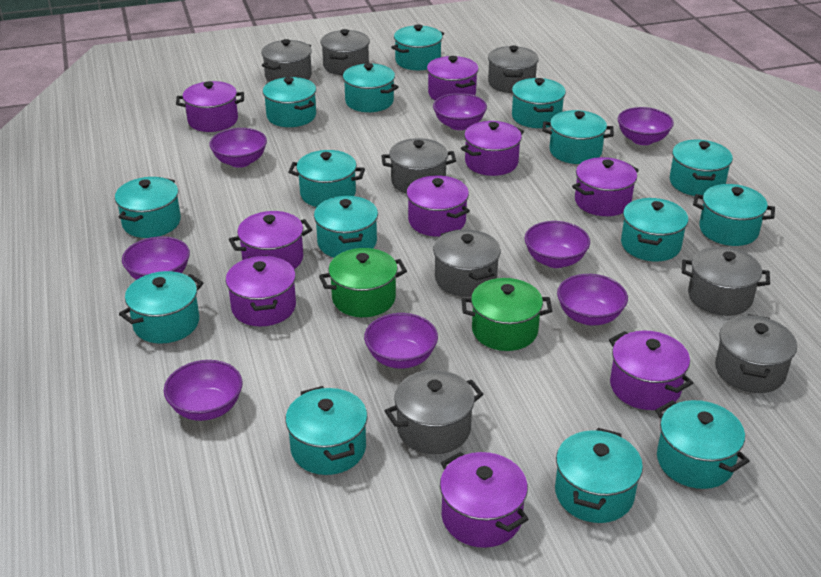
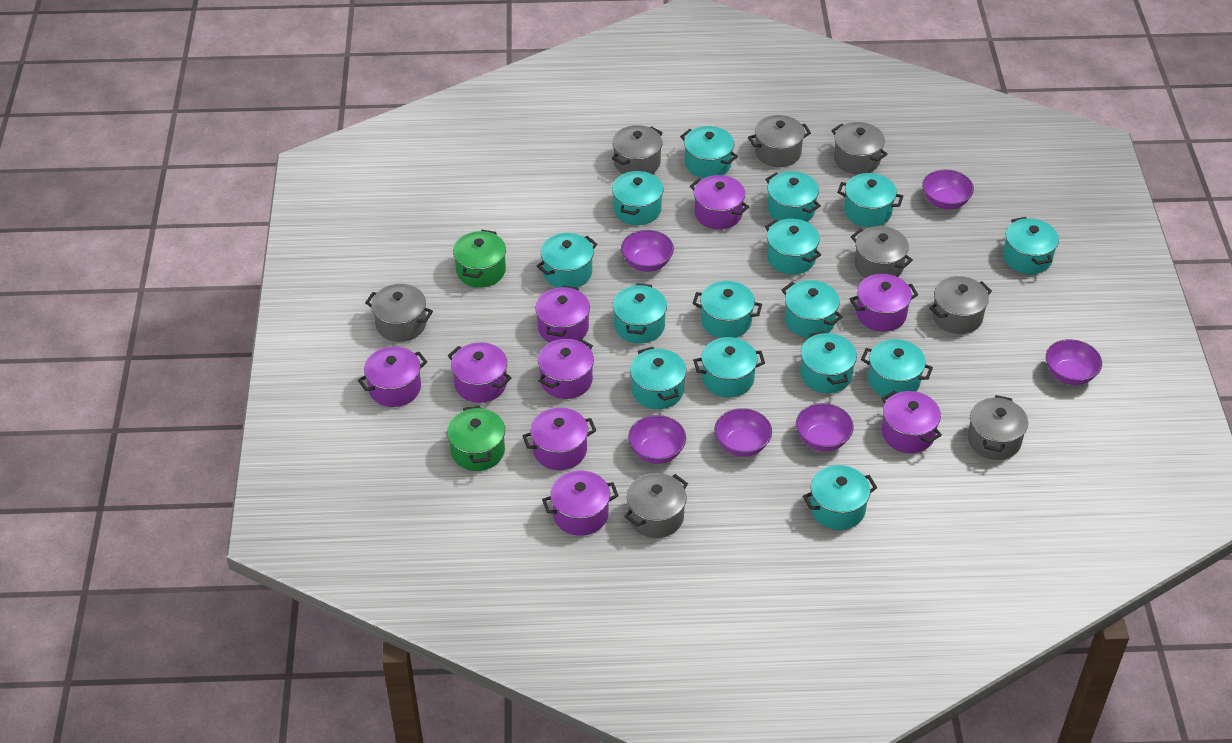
purple bowl: 8 -> 6

